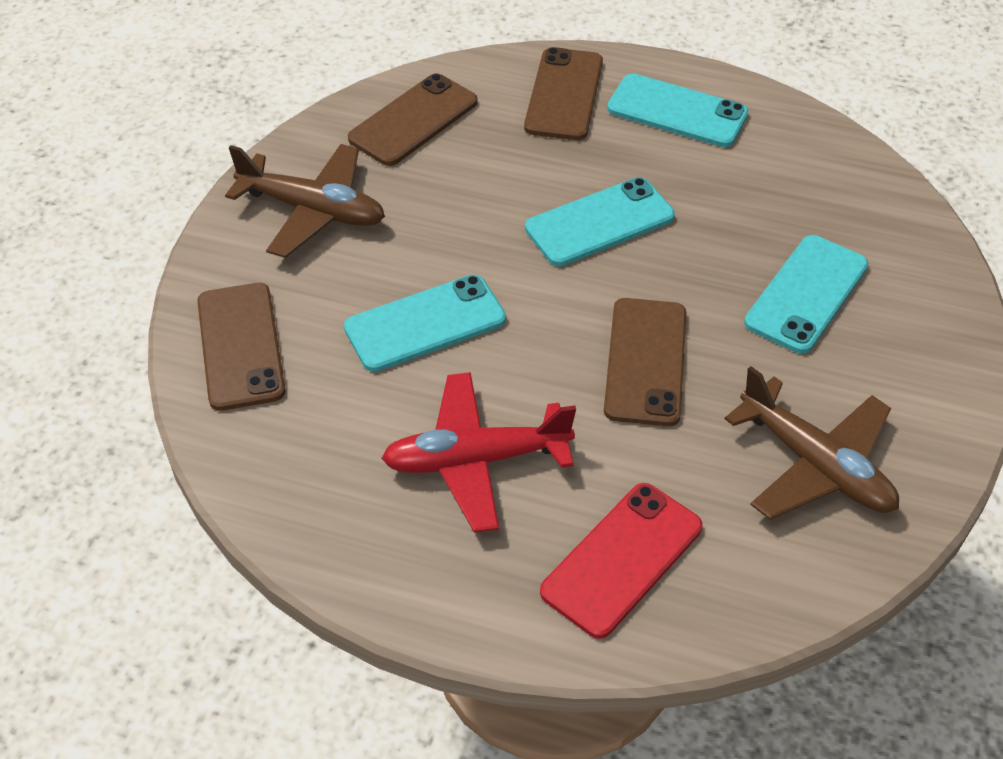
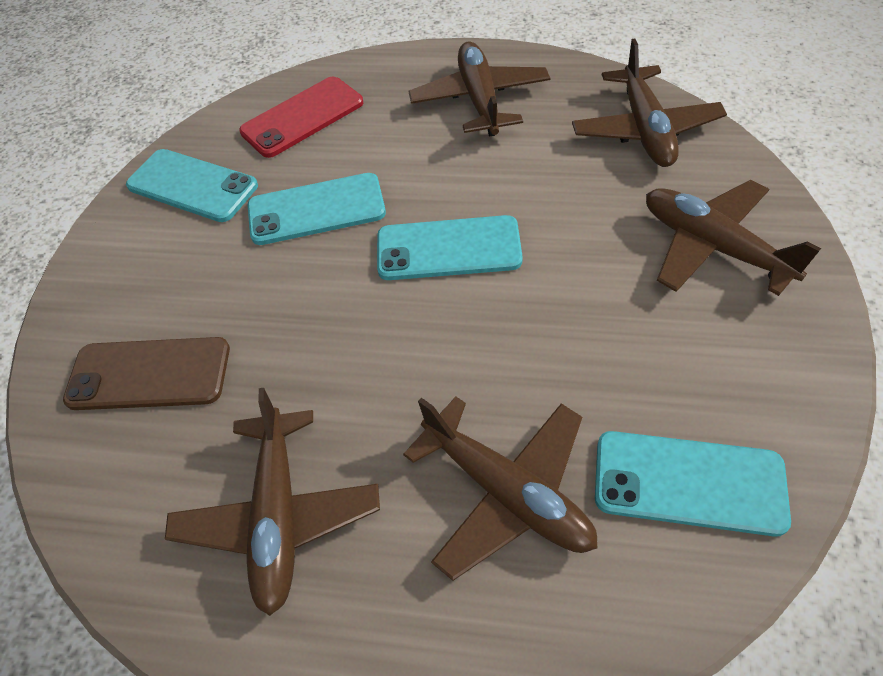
brown phone: 4 -> 1
brown plane: 2 -> 5
red plane: 1 -> 0

